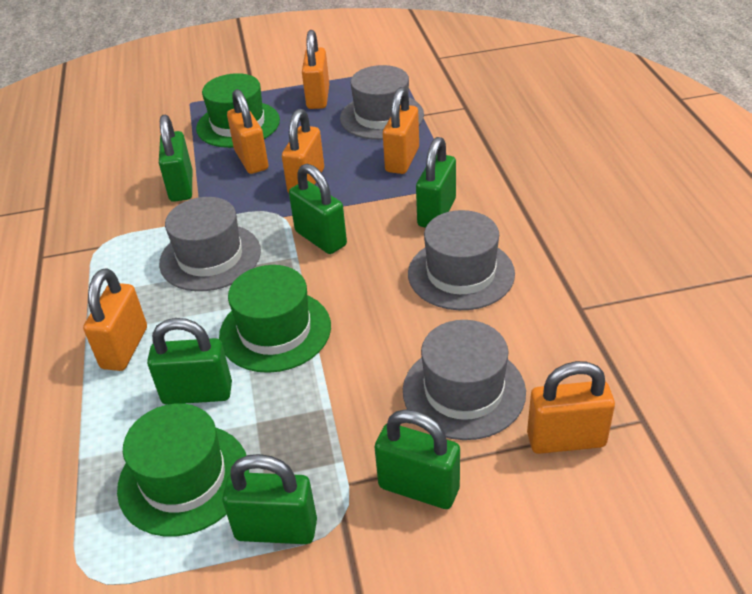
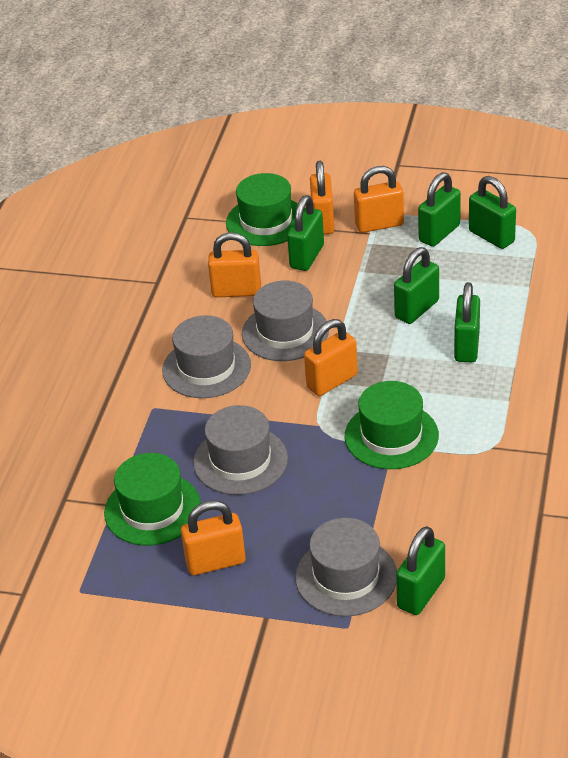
orange padlock: 6 -> 5

